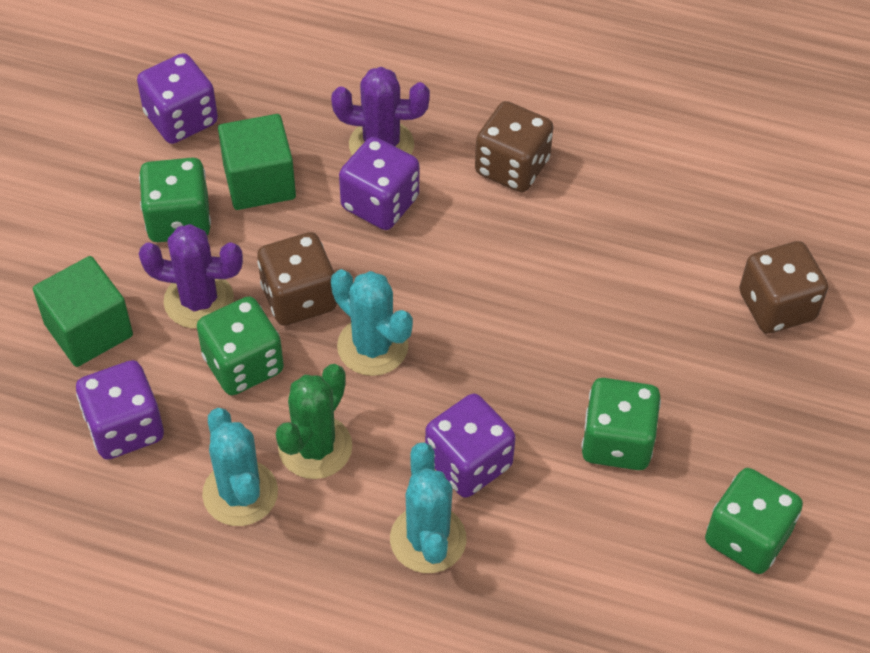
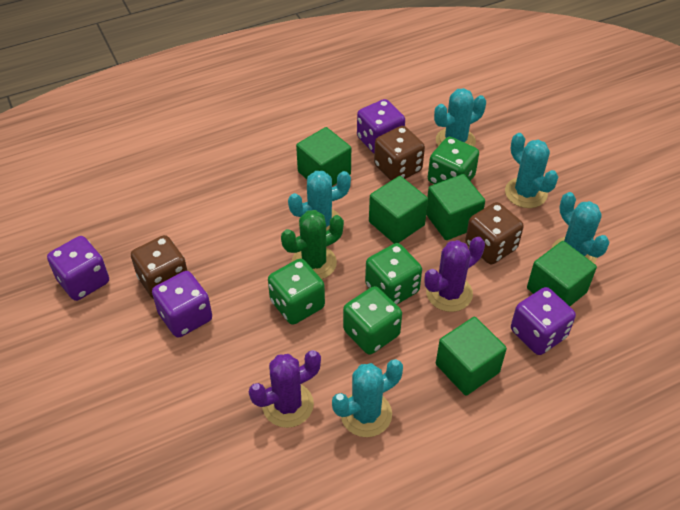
green cube: 2 -> 5
turquoise cactus: 3 -> 5

